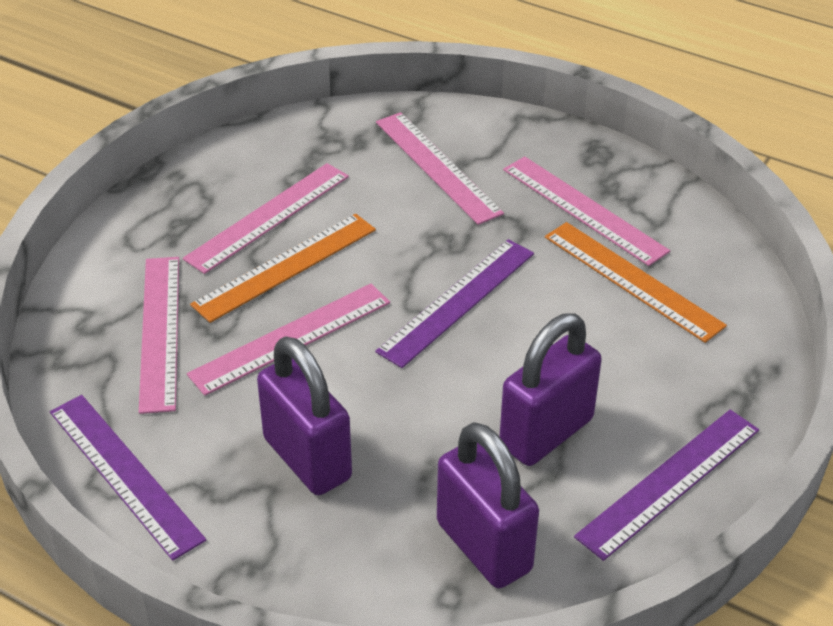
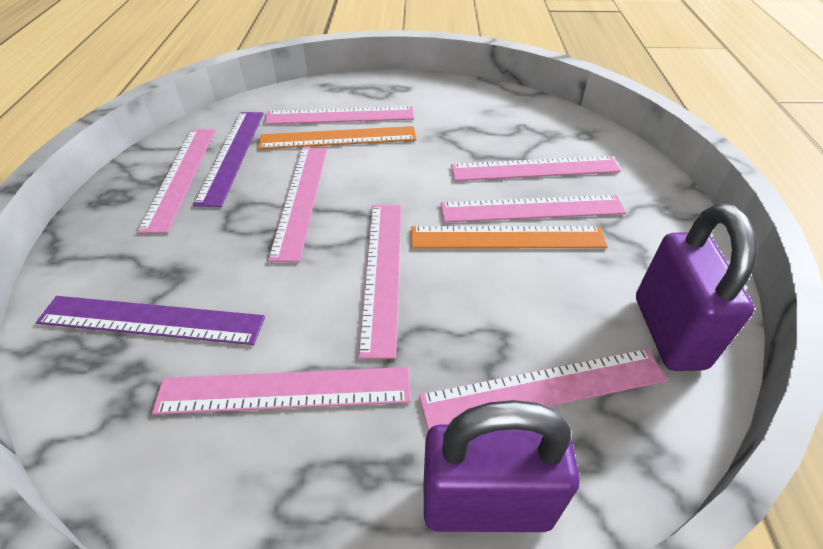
pink ruler: 5 -> 8
purple padlock: 3 -> 2
purple ruler: 3 -> 2

